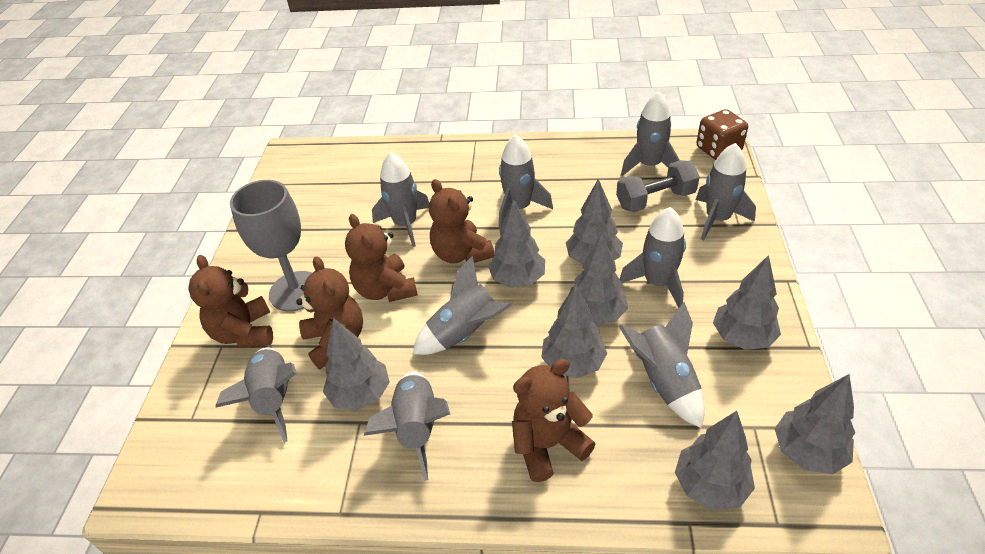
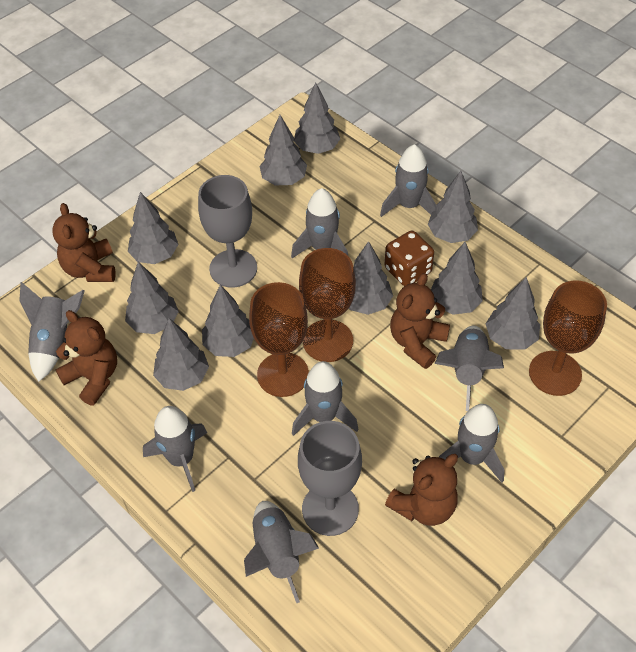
brown goblet: 0 -> 3
brown teddy bear: 5 -> 4
grey dumbbell: 1 -> 0
grey goblet: 1 -> 2
grey rocket: 9 -> 8
grey tree: 8 -> 10

